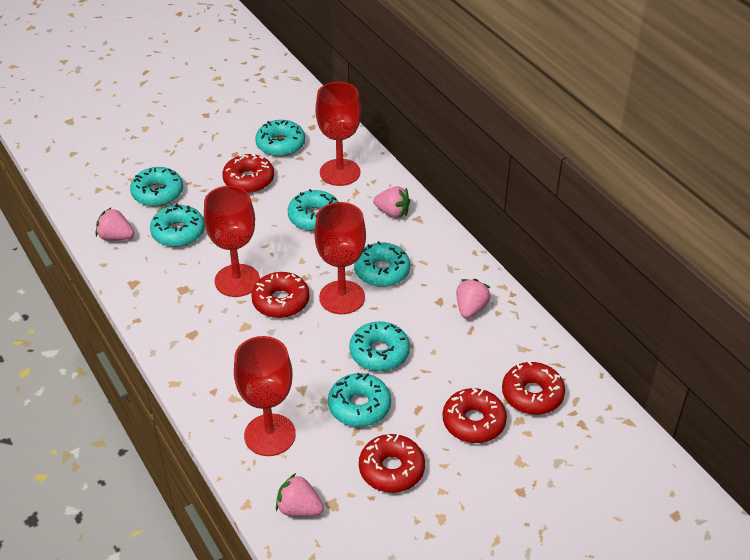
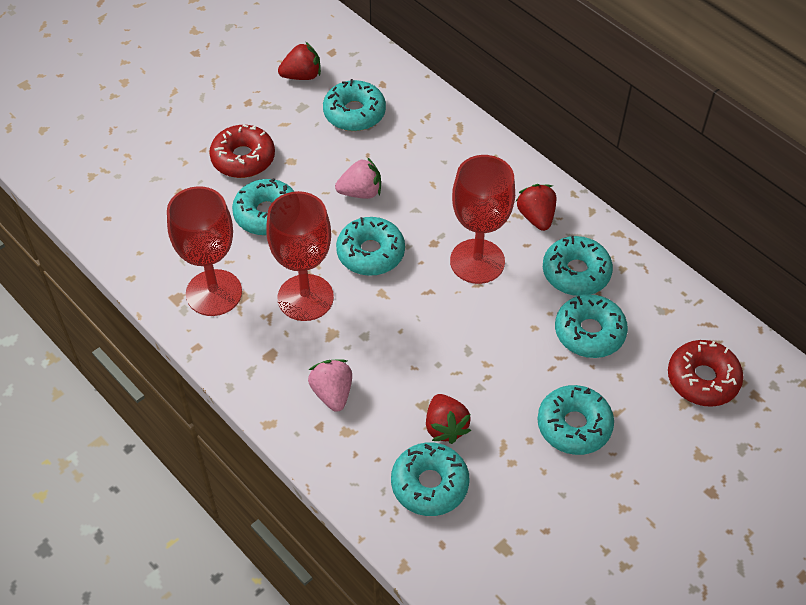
pink strawberry: 4 -> 2
red donut: 5 -> 2
red goblet: 4 -> 3
red strawberry: 0 -> 3

